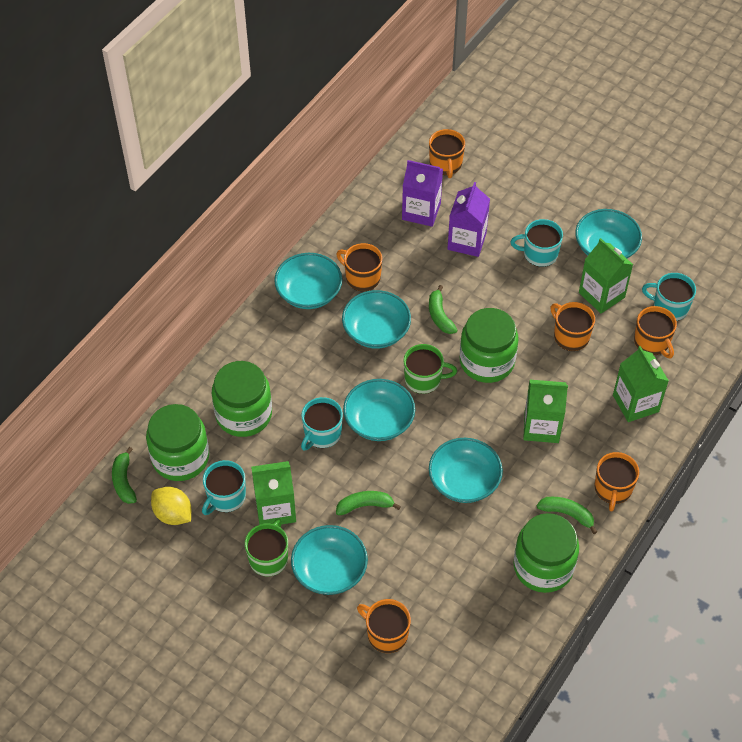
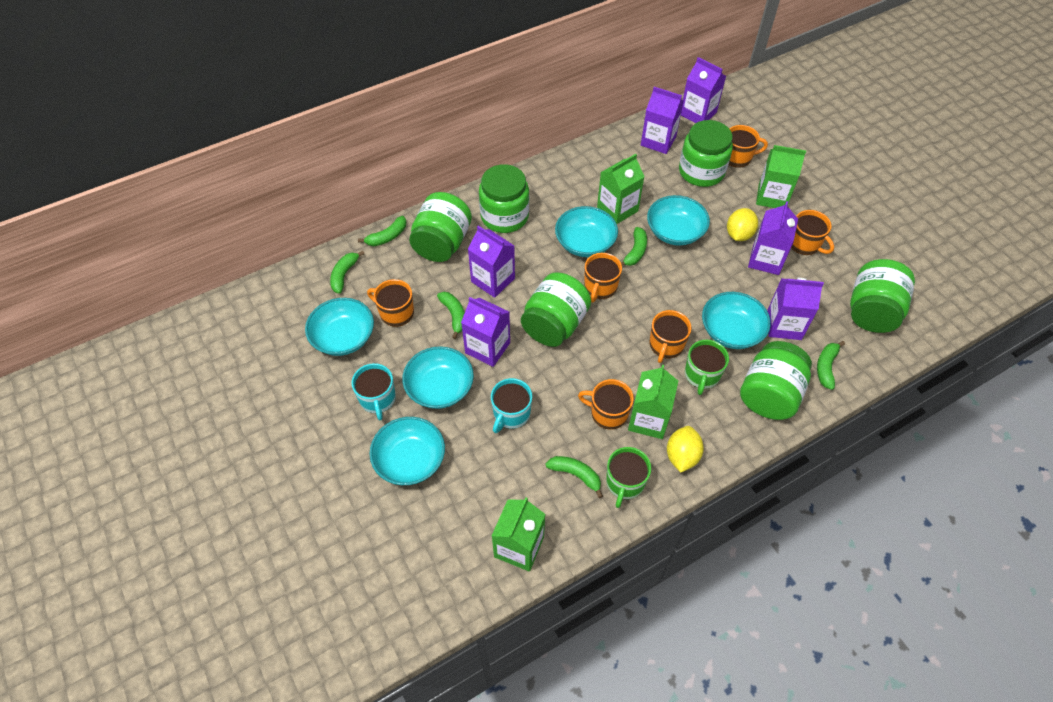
green banana: 4 -> 6
green jar: 4 -> 6
purple carton: 2 -> 6
turquoise mug: 4 -> 2
yellow lemon: 1 -> 2

